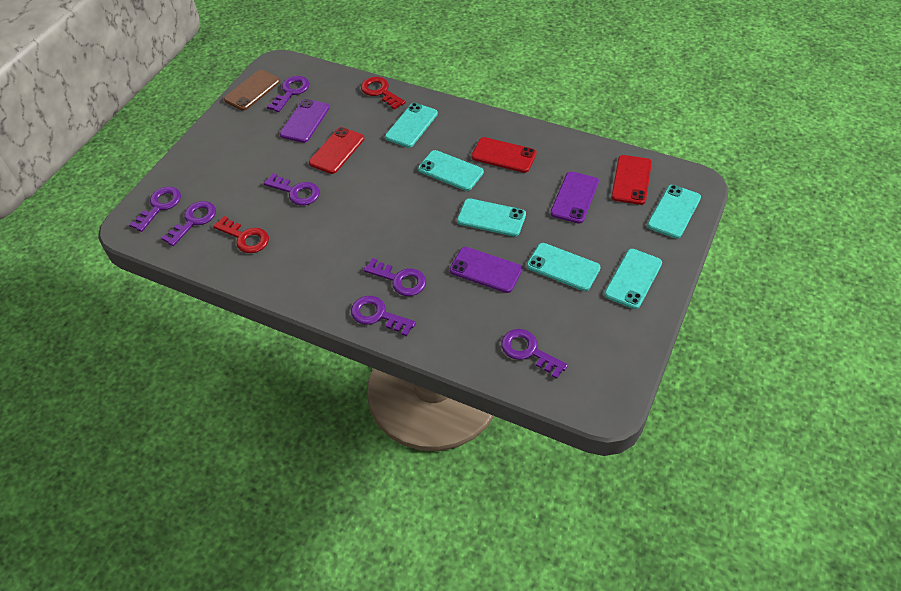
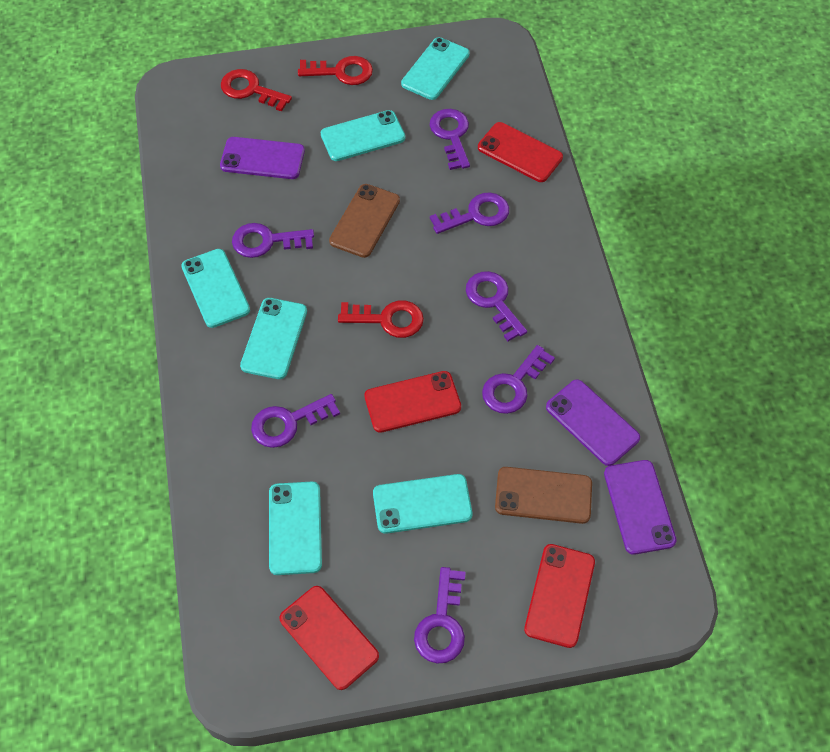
brown phone: 1 -> 2
red key: 2 -> 3
red phone: 3 -> 4

